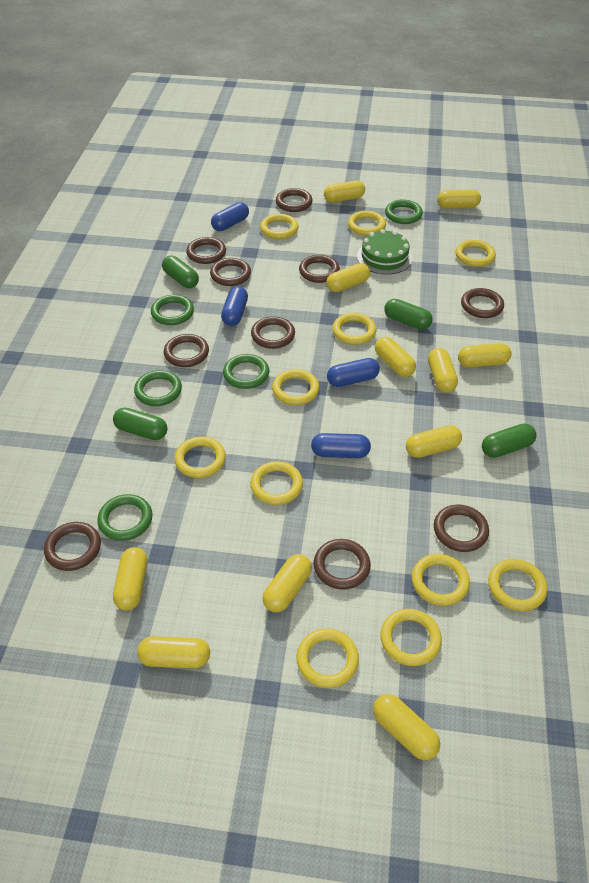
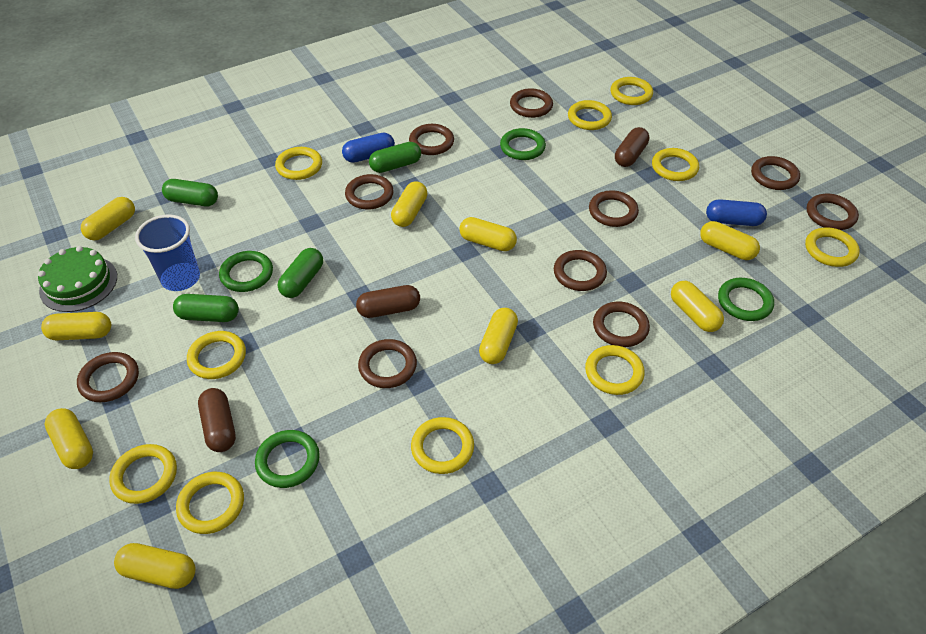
blue capsule: 4 -> 2
blue cup: 0 -> 1
brown capsule: 0 -> 3
green ring: 5 -> 4
yellow capsule: 11 -> 9
yellow ring: 11 -> 10

